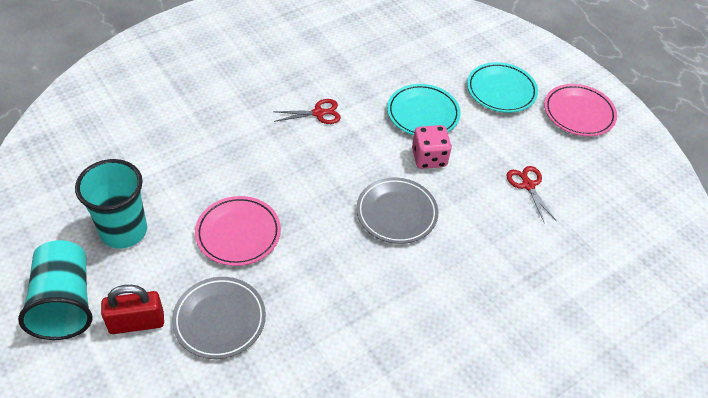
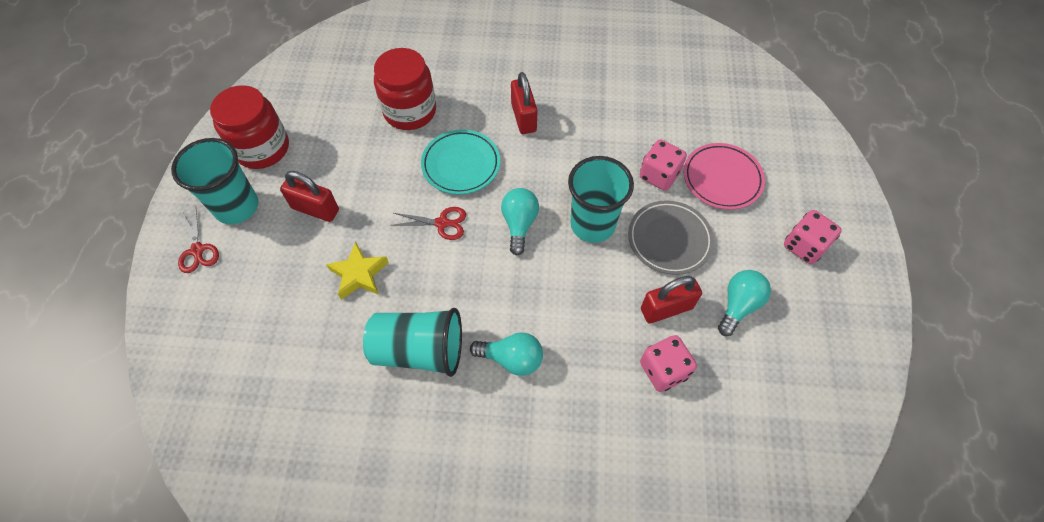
grey plate: 2 -> 1
pink dice: 1 -> 3
pink plate: 2 -> 1
red jar: 0 -> 2
red padlock: 1 -> 3
turquoise cup: 2 -> 3
turquoise light bulb: 0 -> 3
turquoise plate: 2 -> 1
yellow star: 0 -> 1

